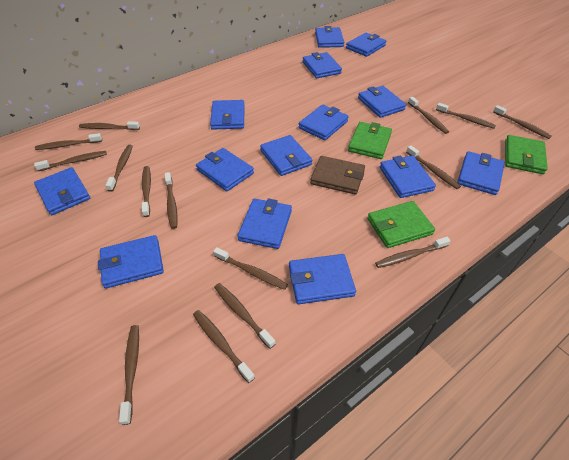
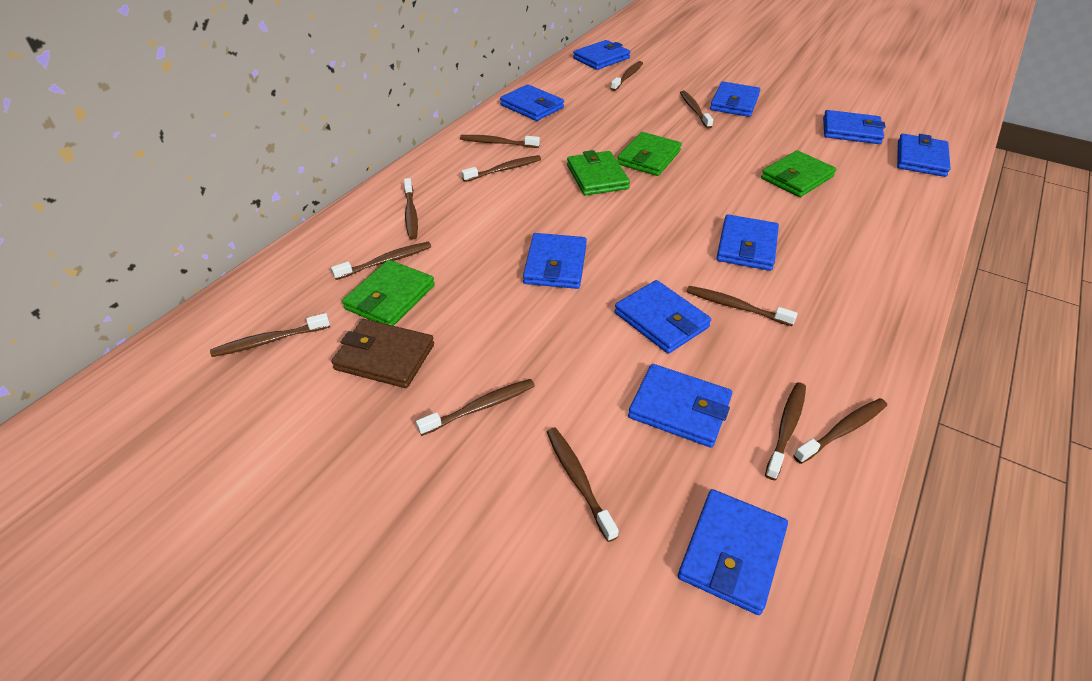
blue wallet: 14 -> 10
brown toothbrush: 15 -> 12
green wallet: 3 -> 4

